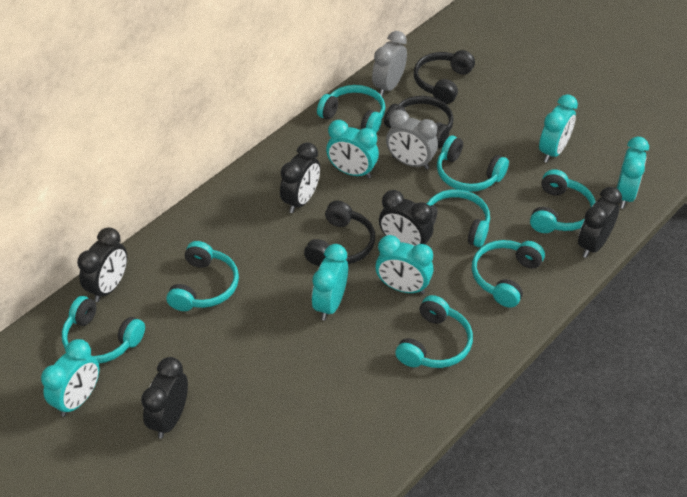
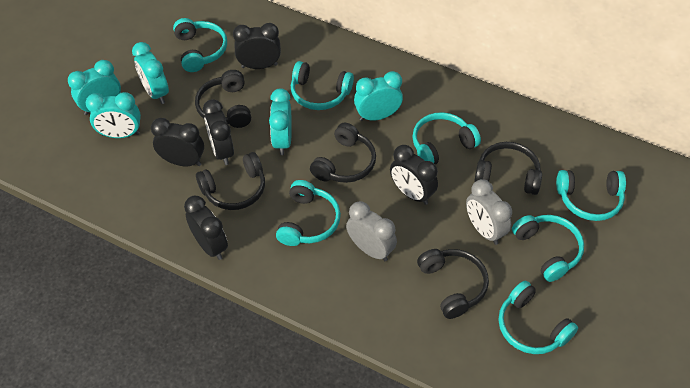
black headphones: 3 -> 5
turquoise clock: 6 -> 5
turquoise headphones: 8 -> 7

